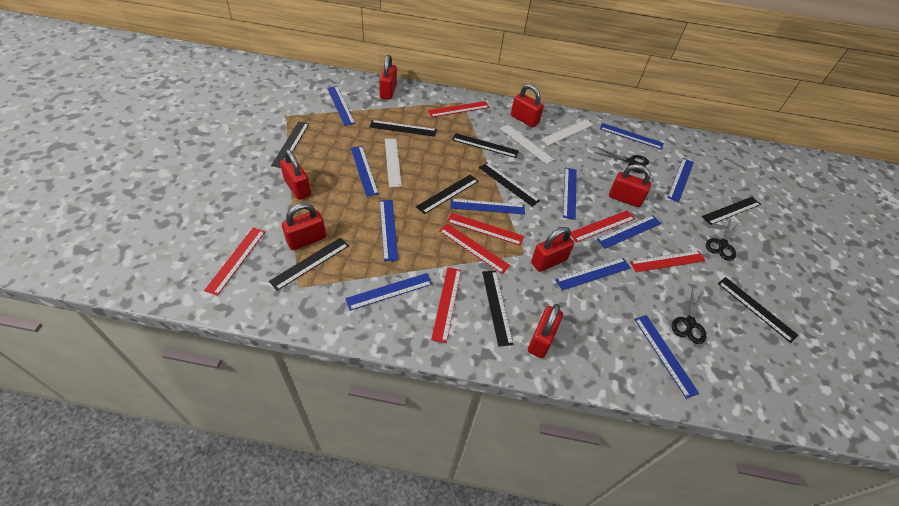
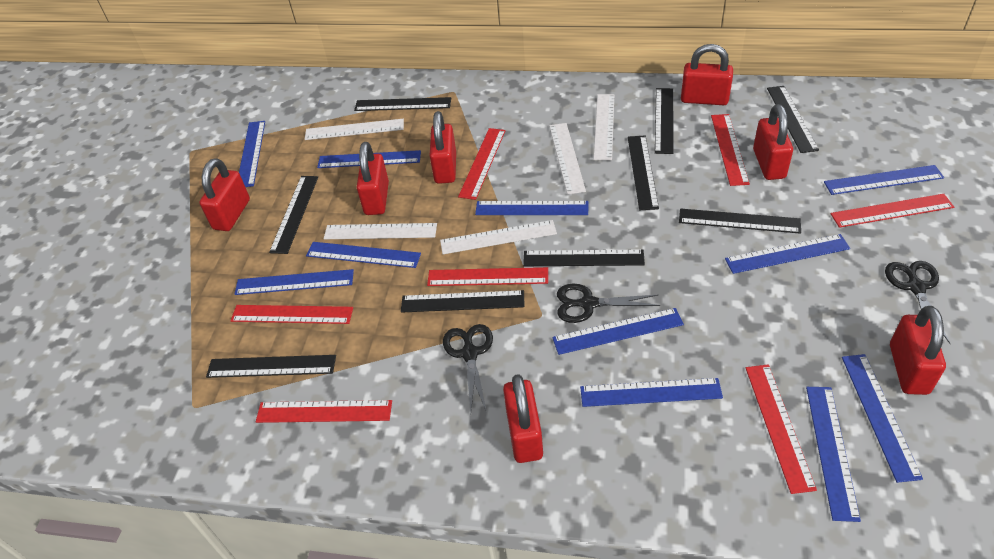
white ruler: 3 -> 5

